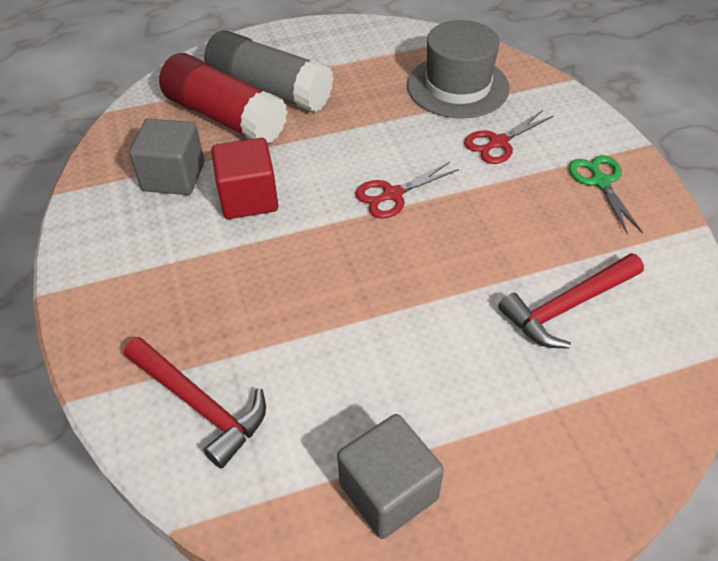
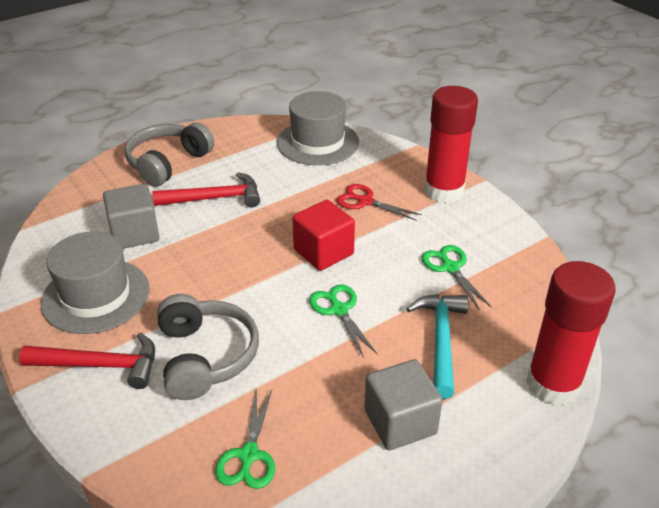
green scissors: 1 -> 3
grey glue stick: 1 -> 0
grey hat: 1 -> 2
grey headphones: 0 -> 2
red glue stick: 1 -> 2
red scissors: 2 -> 1
turquoise hammer: 0 -> 1

